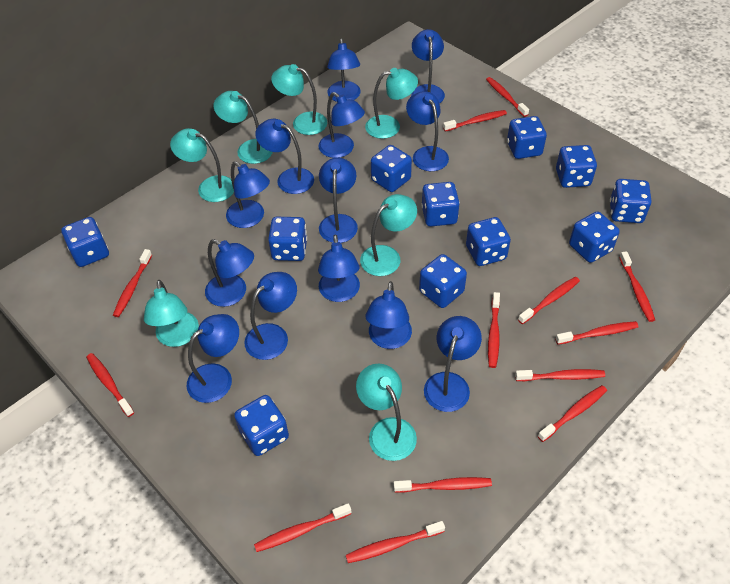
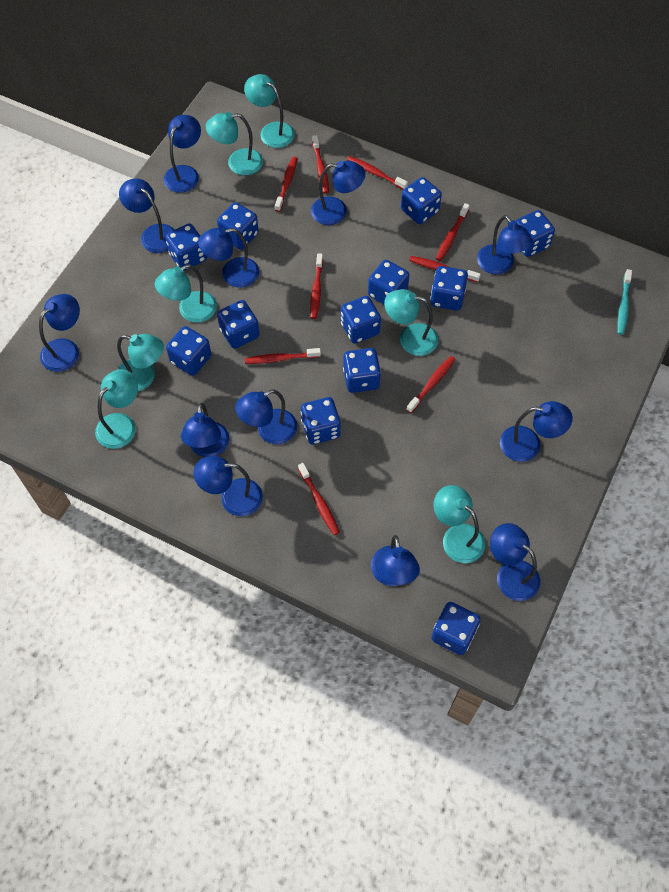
blue dice: 11 -> 12
blue lamp: 13 -> 12
red toothbrush: 13 -> 9
turquoise toothbrush: 0 -> 1

